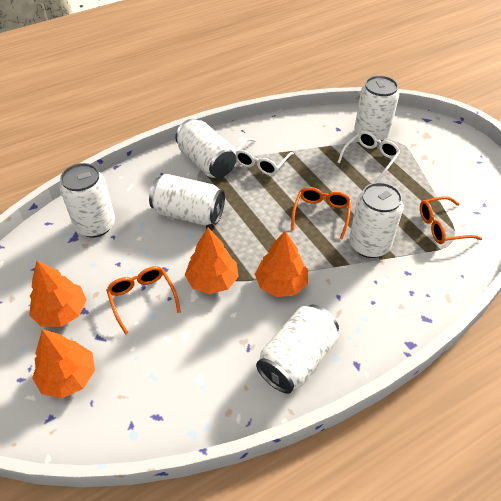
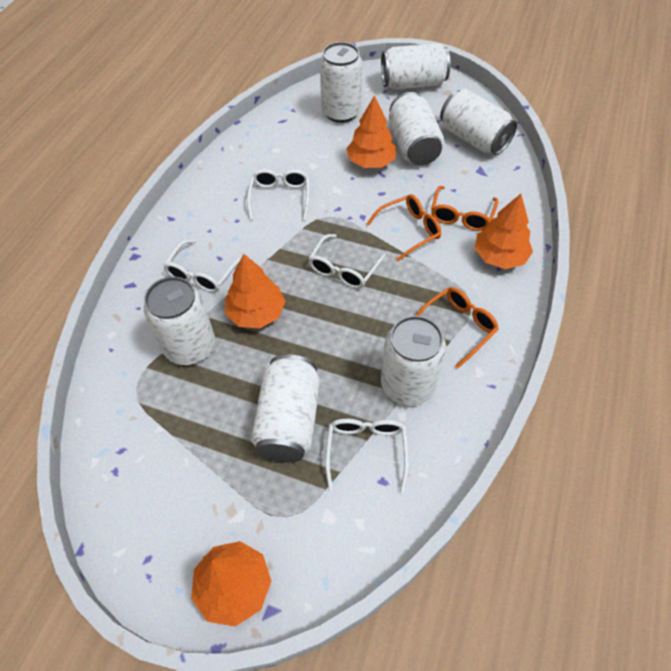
white can: 6 -> 7
white glasses: 2 -> 4

